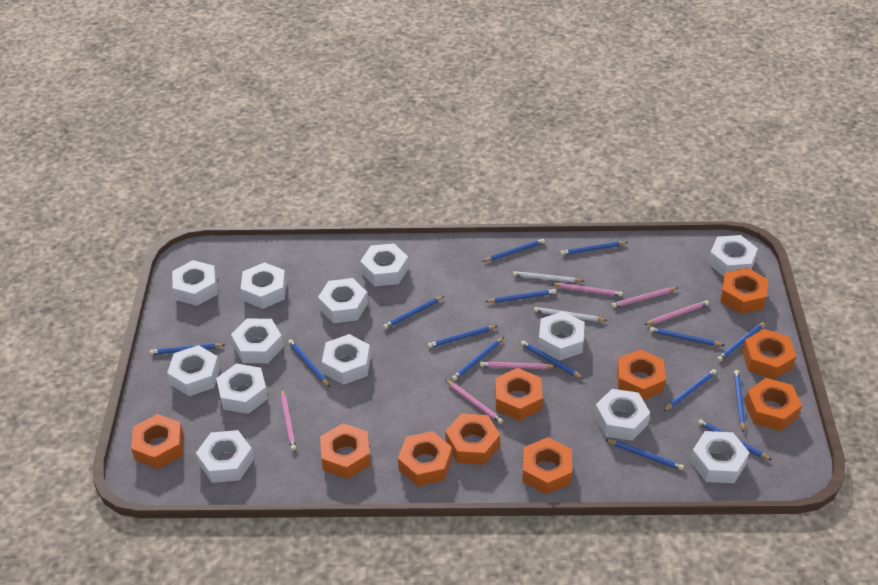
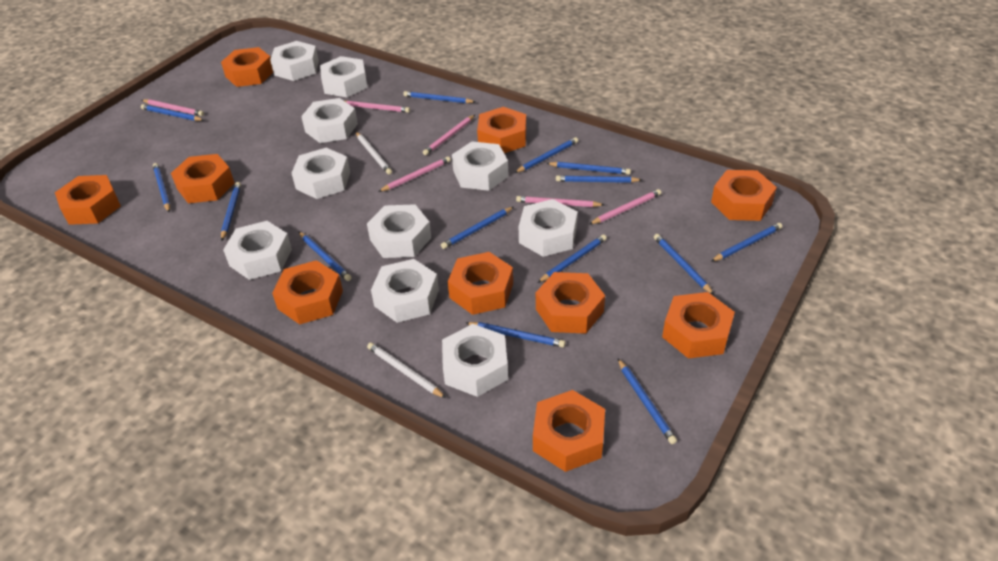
blue pencil: 15 -> 14
white nut: 13 -> 10

